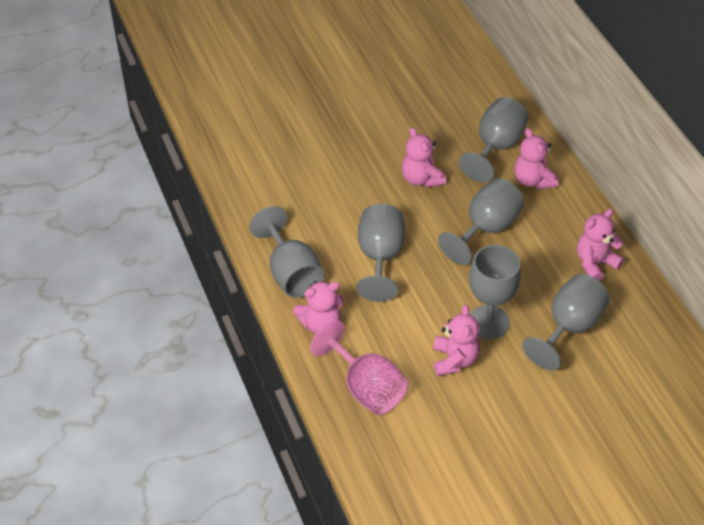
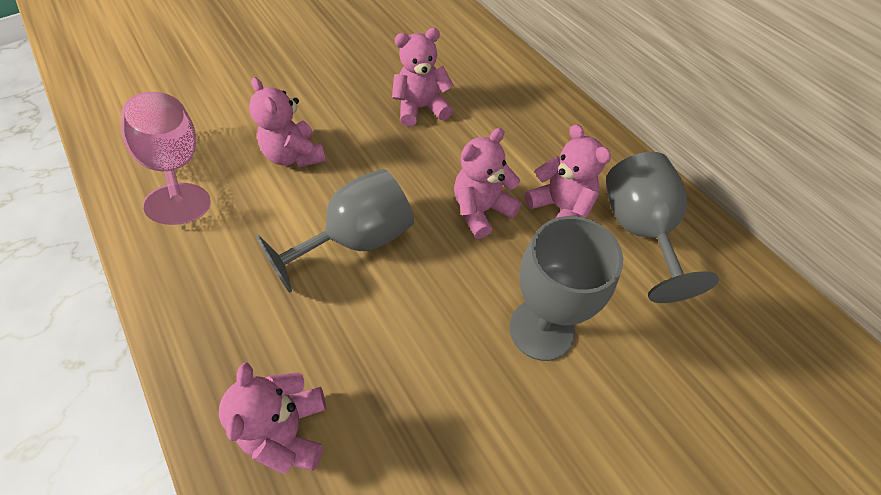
grey goblet: 6 -> 3

